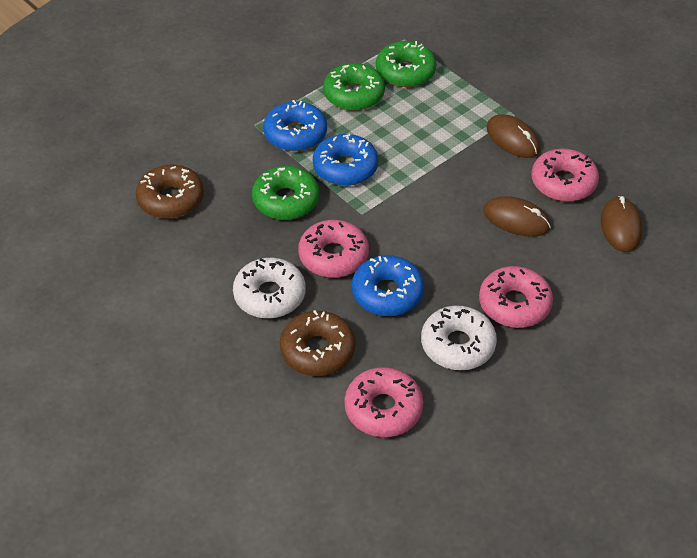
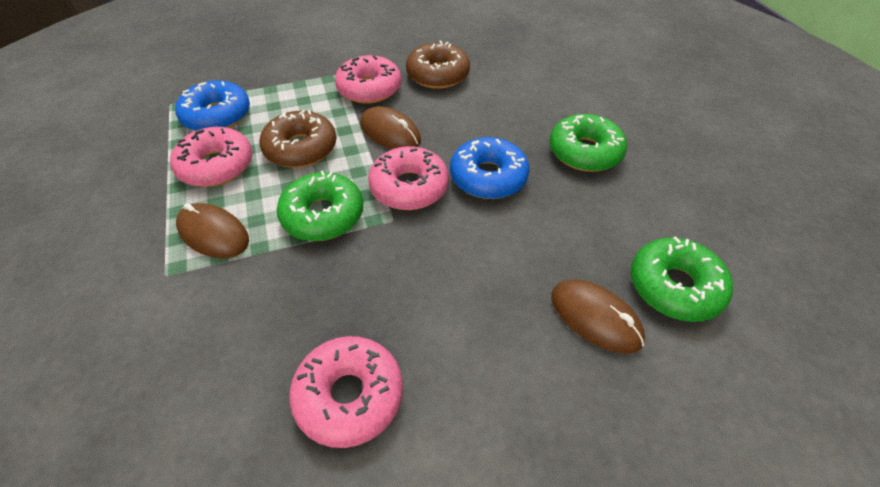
blue donut: 3 -> 2
white donut: 2 -> 0

